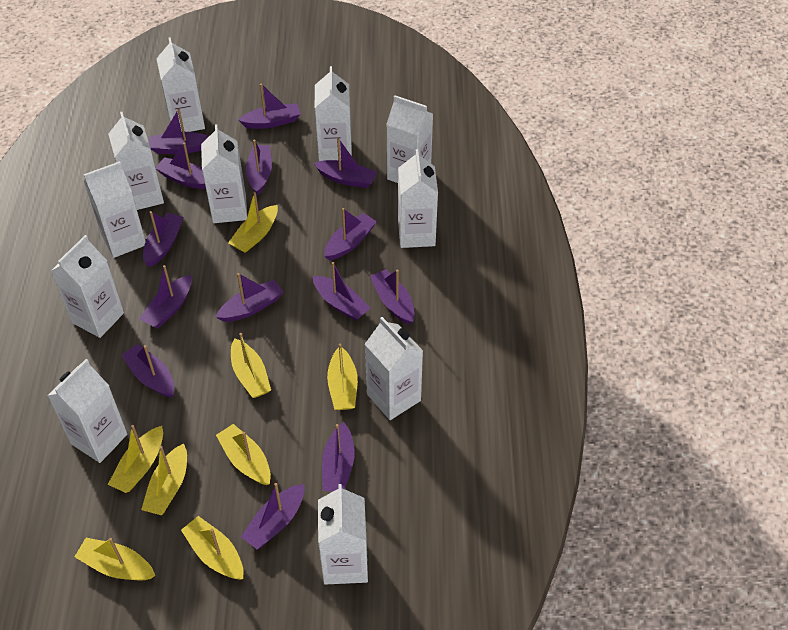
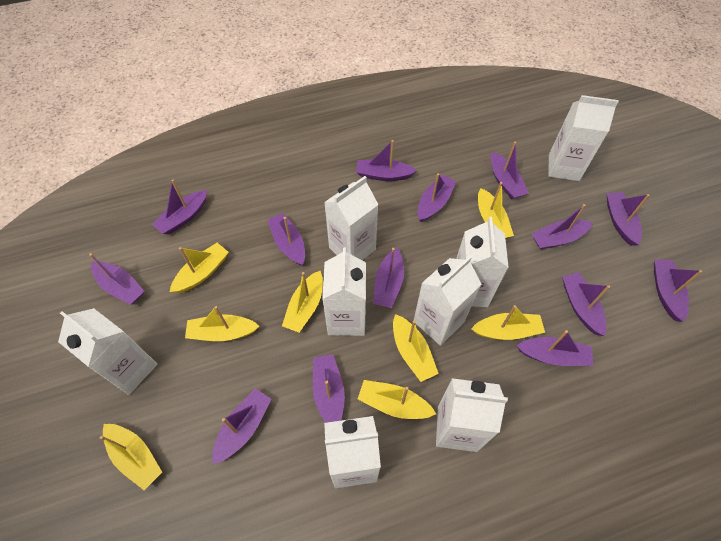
white carton: 11 -> 8

